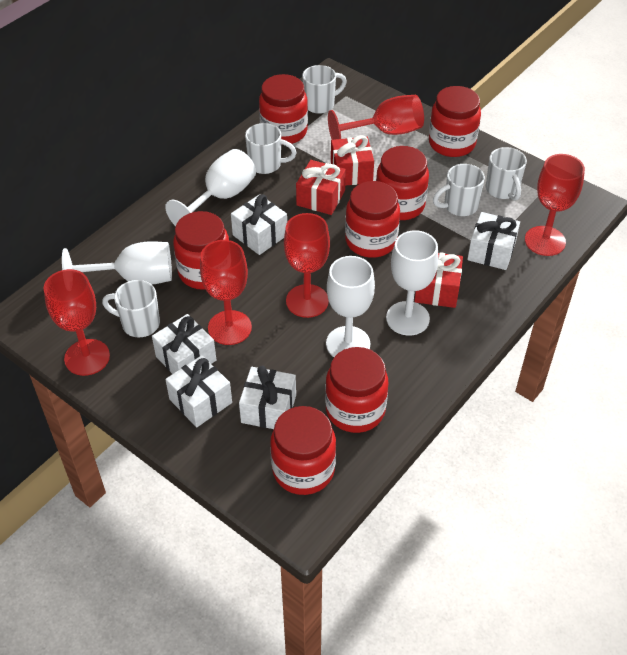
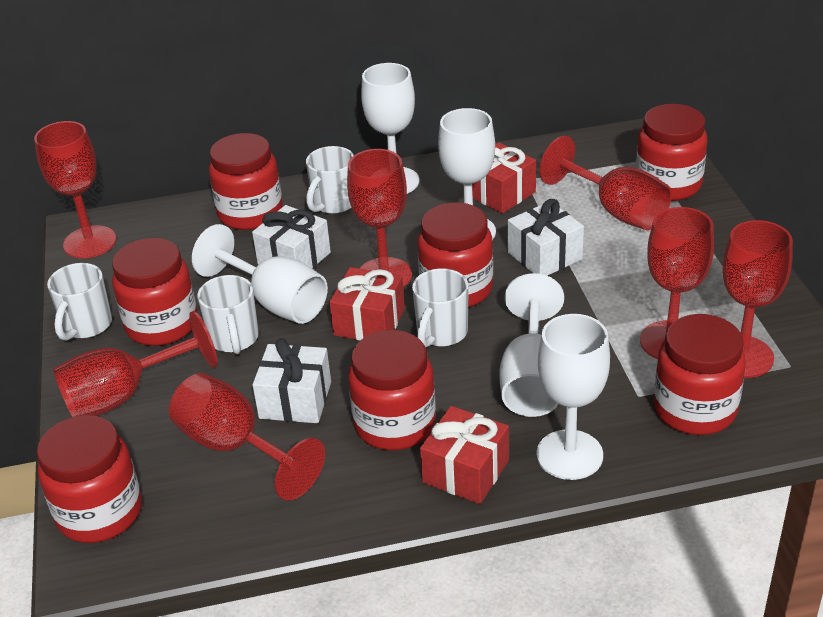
red goblet: 5 -> 7
white gift: 5 -> 3
white goblet: 4 -> 5
white mug: 5 -> 4

